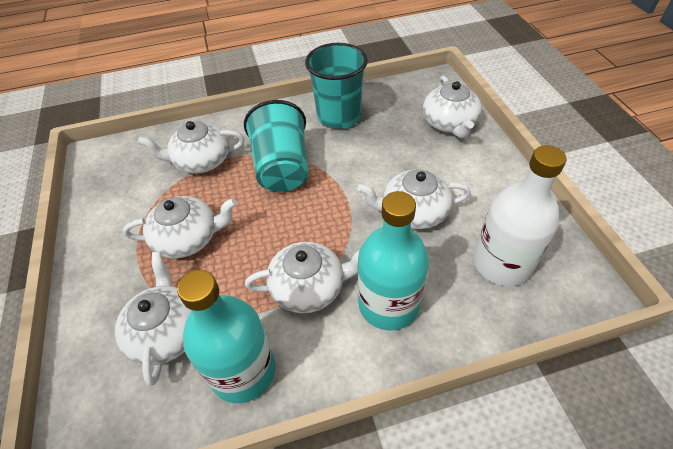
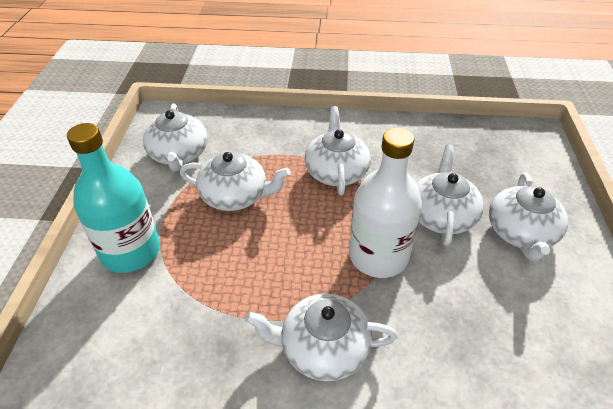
turquoise bottle: 2 -> 1
turquoise cup: 2 -> 0

